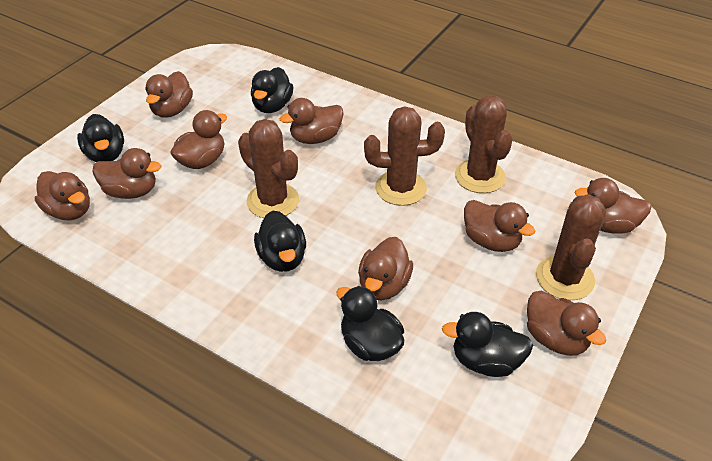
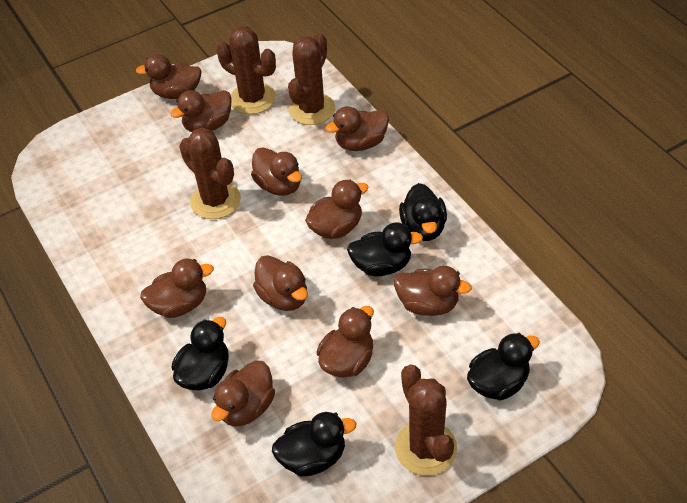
brown duck: 9 -> 10

